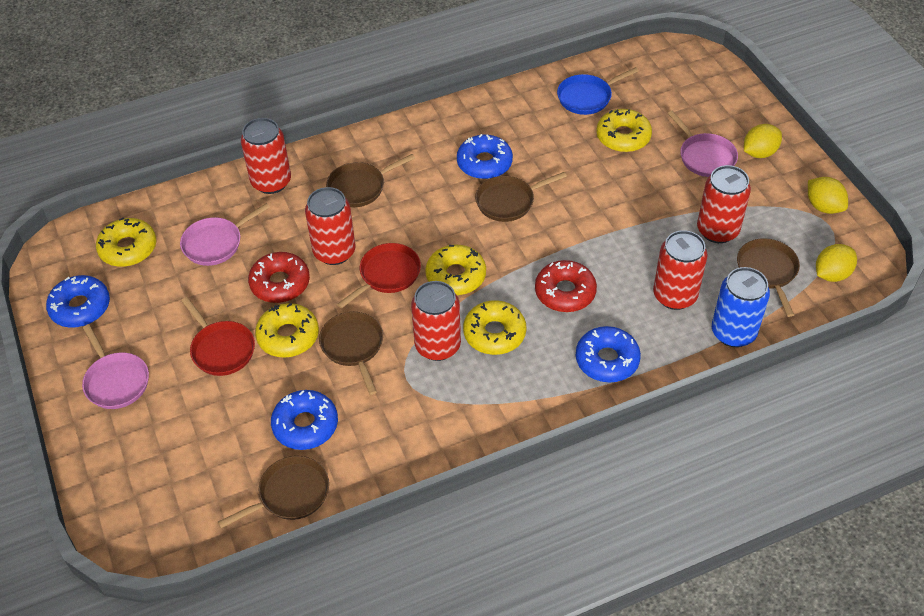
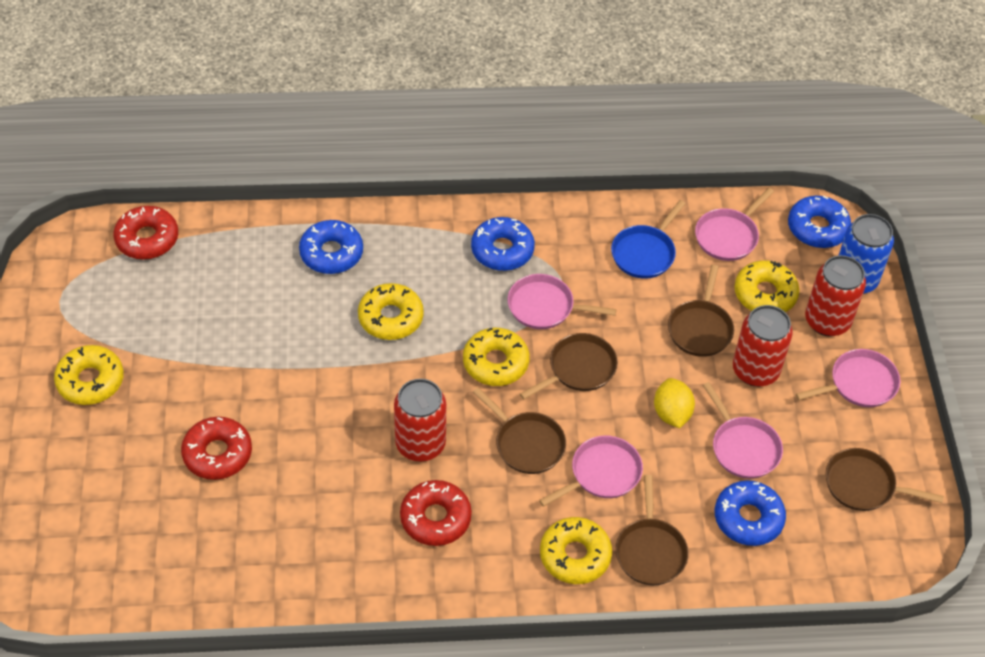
pink pan: 3 -> 5
red can: 5 -> 3
red donut: 2 -> 3
red pan: 2 -> 0
yellow lemon: 3 -> 1

